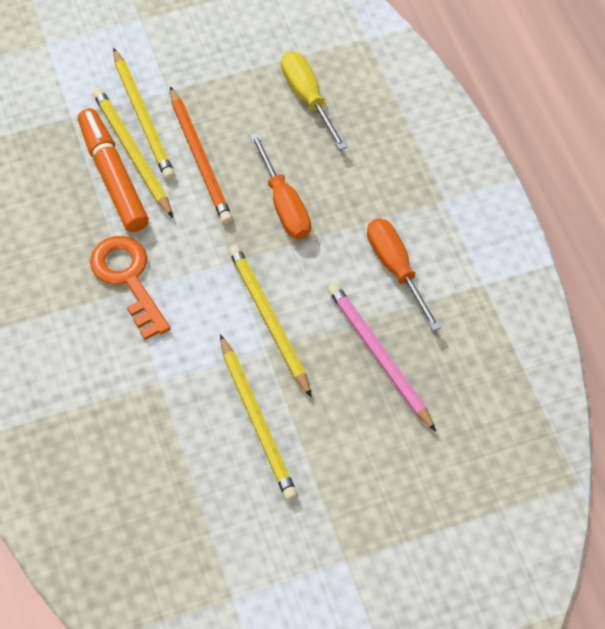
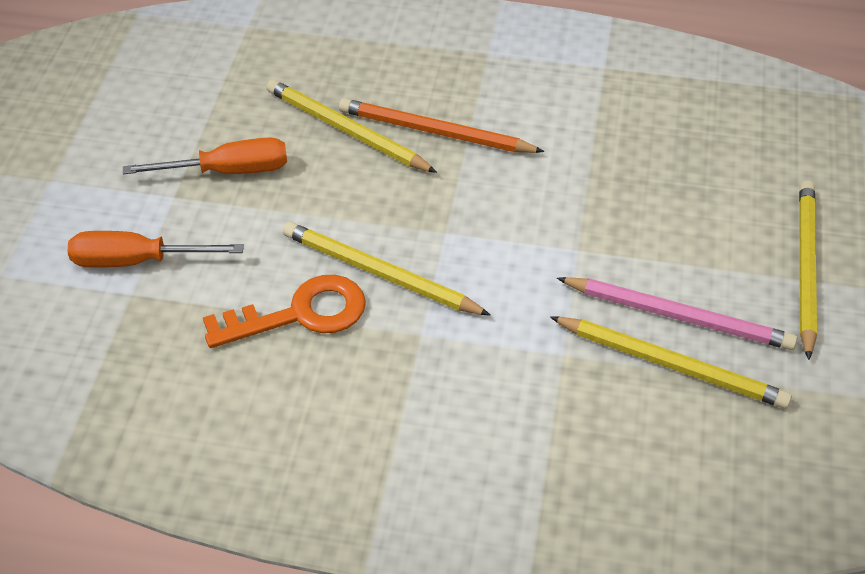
orange marker: 1 -> 0
yellow screwdriver: 1 -> 0

